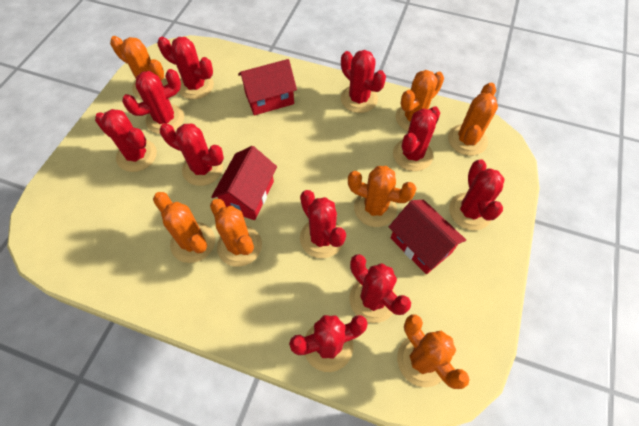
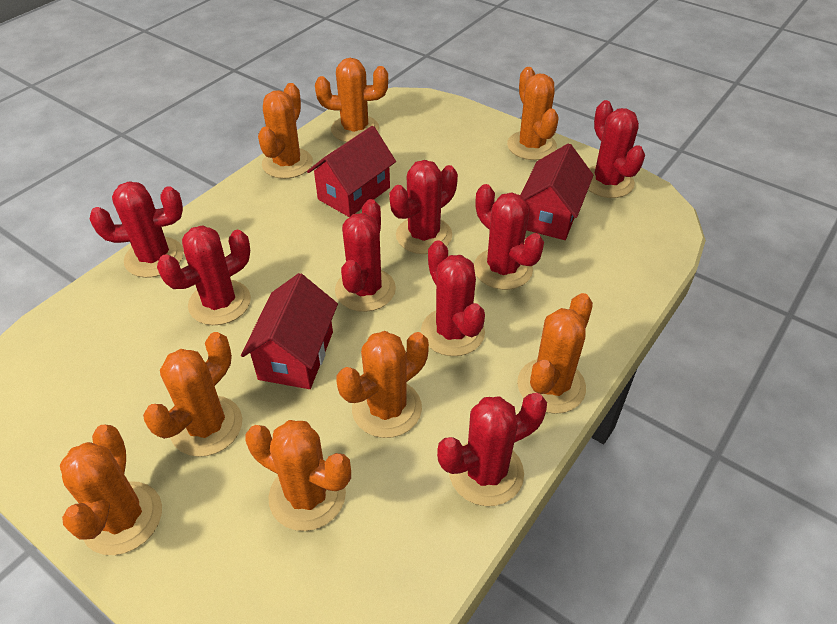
orange cactus: 7 -> 8
red cactus: 10 -> 8

